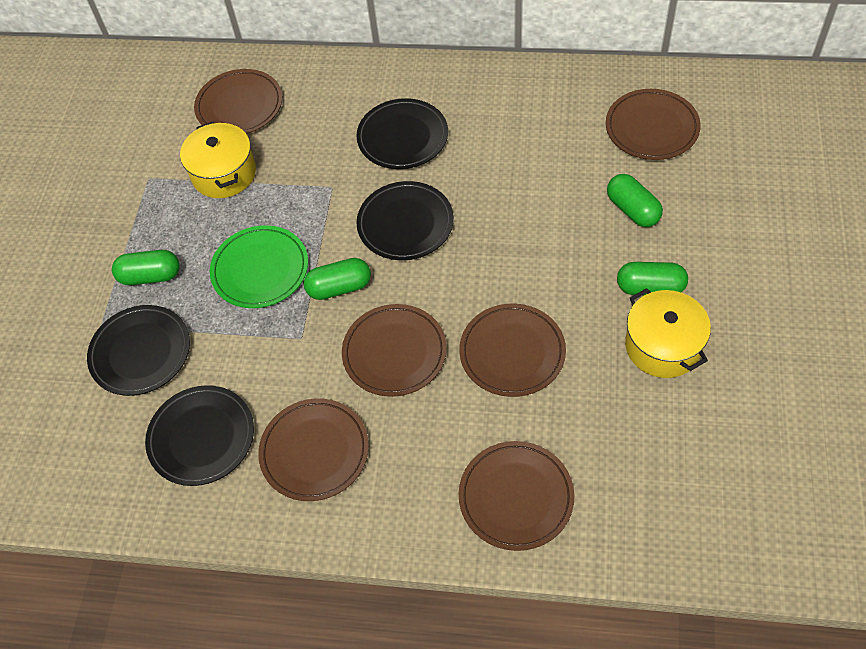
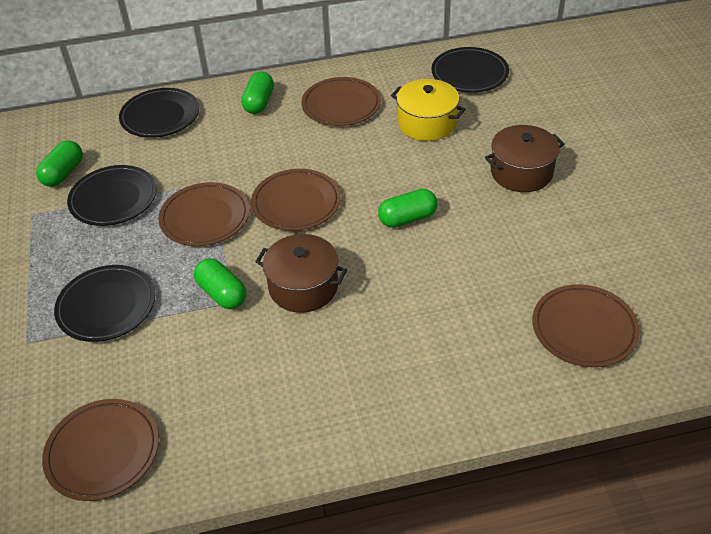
brown plate: 6 -> 5
brown pot: 0 -> 2
green plate: 1 -> 0
yellow pot: 2 -> 1

